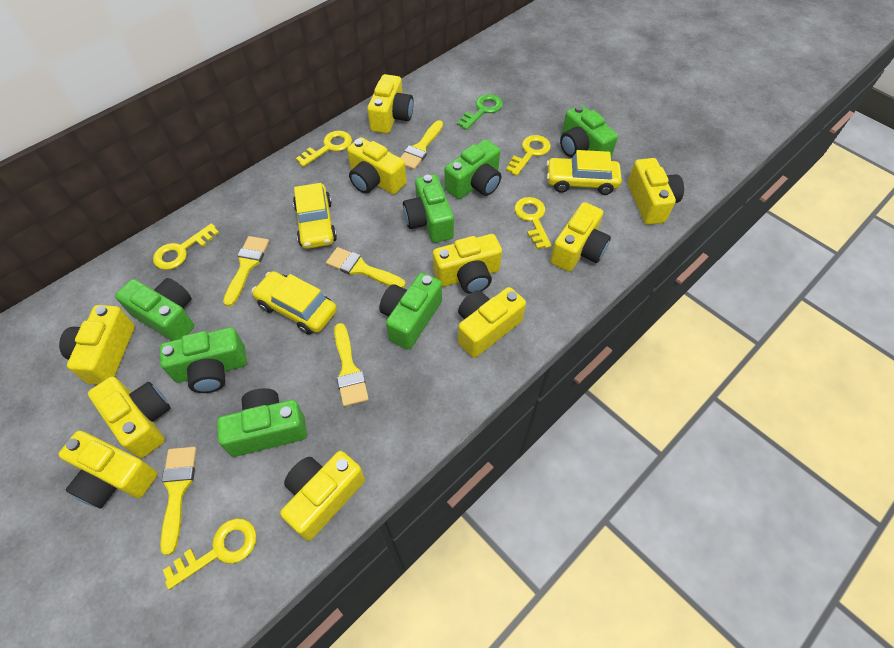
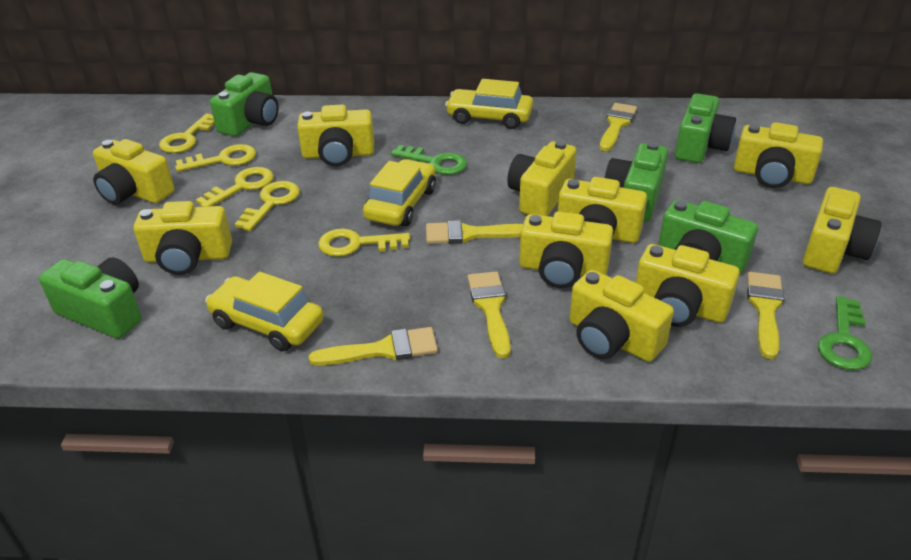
green camera: 7 -> 5
green key: 1 -> 2

